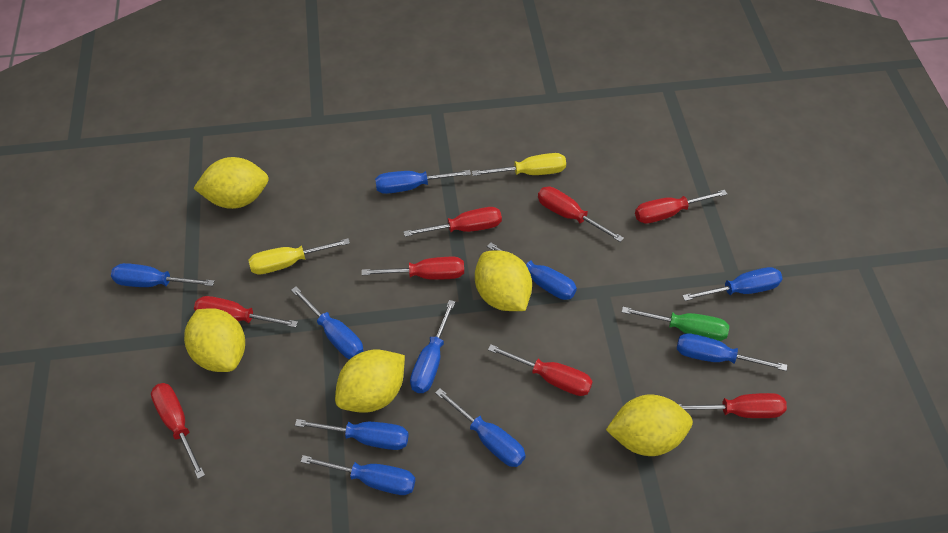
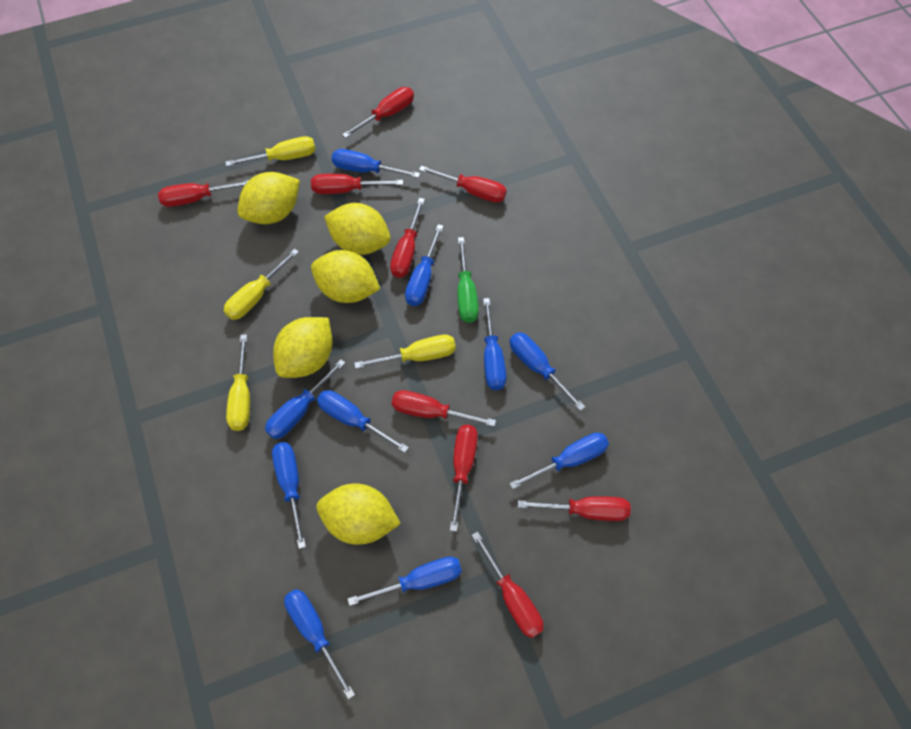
red screwdriver: 8 -> 9
yellow screwdriver: 2 -> 4

